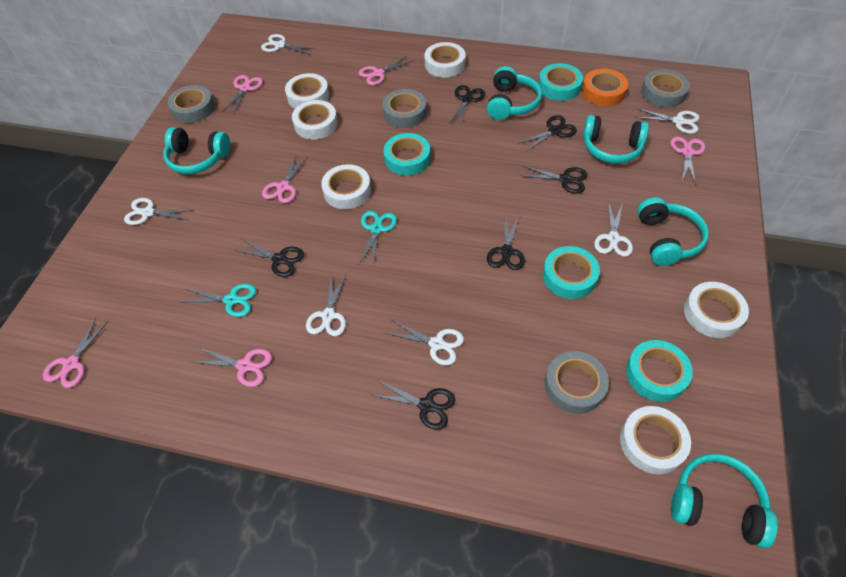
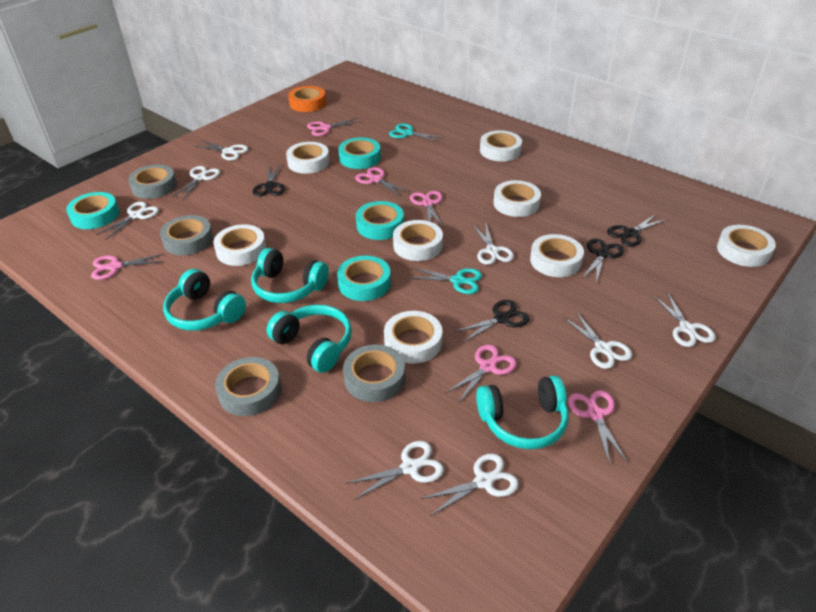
black scissors: 6 -> 4
turquoise headphones: 5 -> 4
white scissors: 6 -> 8
white tape: 6 -> 8

